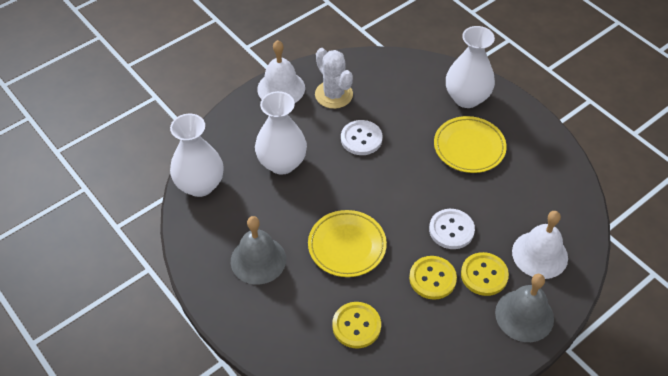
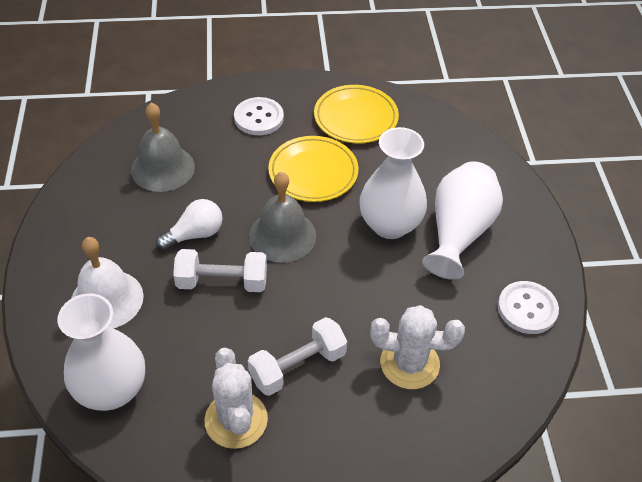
white bell: 2 -> 1
white cactus: 1 -> 2
white dumbbell: 0 -> 2
white light bulb: 0 -> 1
yellow button: 3 -> 0

